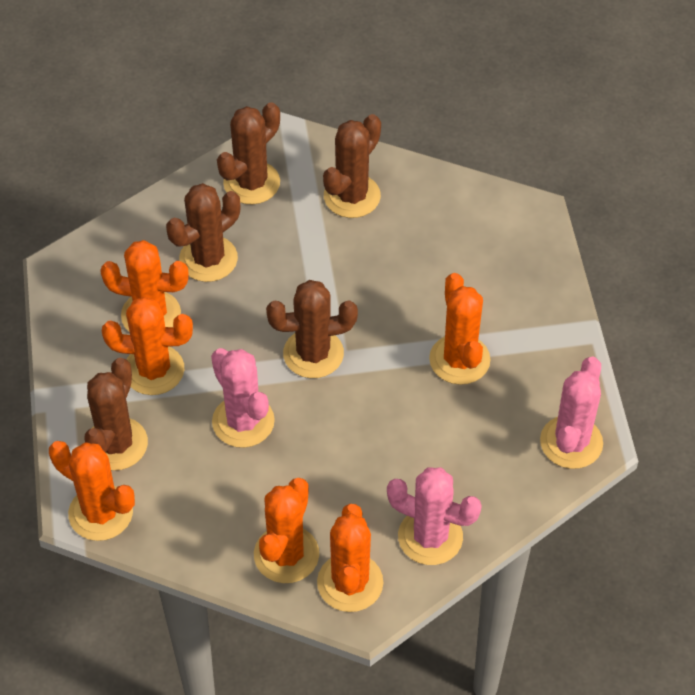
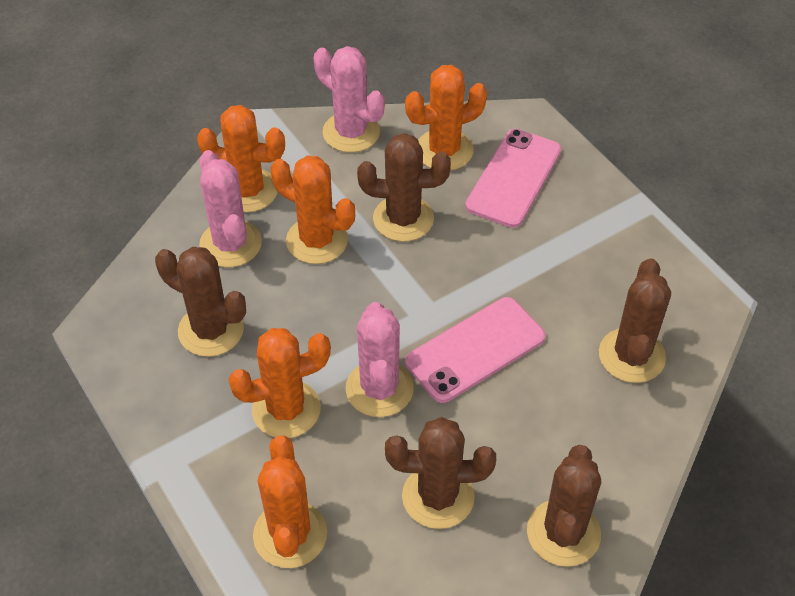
orange cactus: 6 -> 5
pink phone: 0 -> 2

